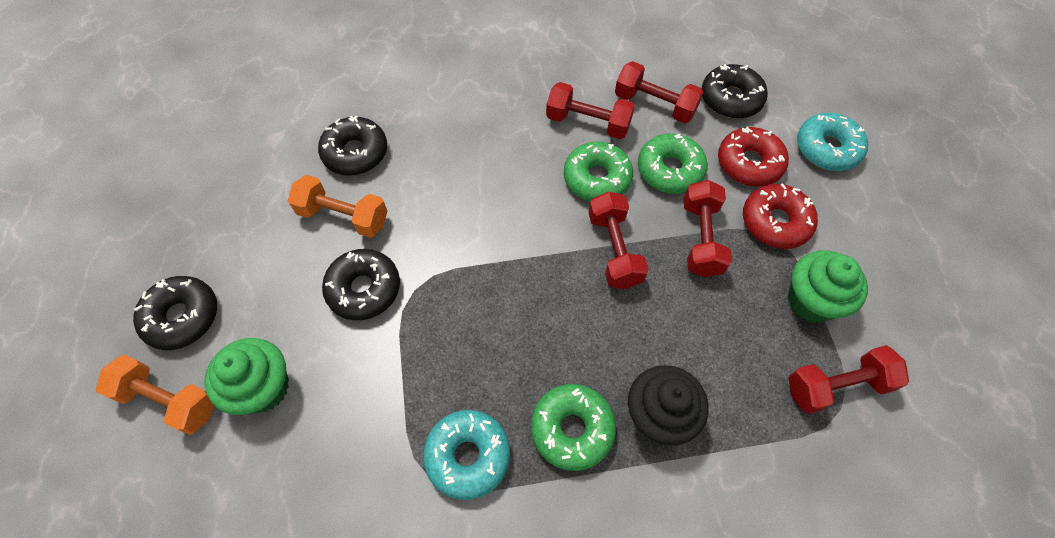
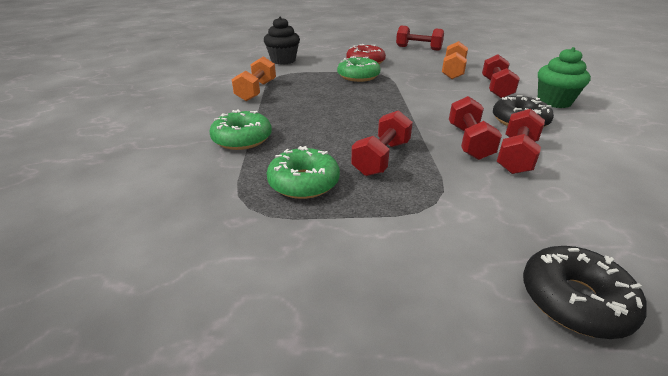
black donut: 4 -> 2
green cupcake: 2 -> 1
red donut: 2 -> 1
turquoise donut: 2 -> 0

